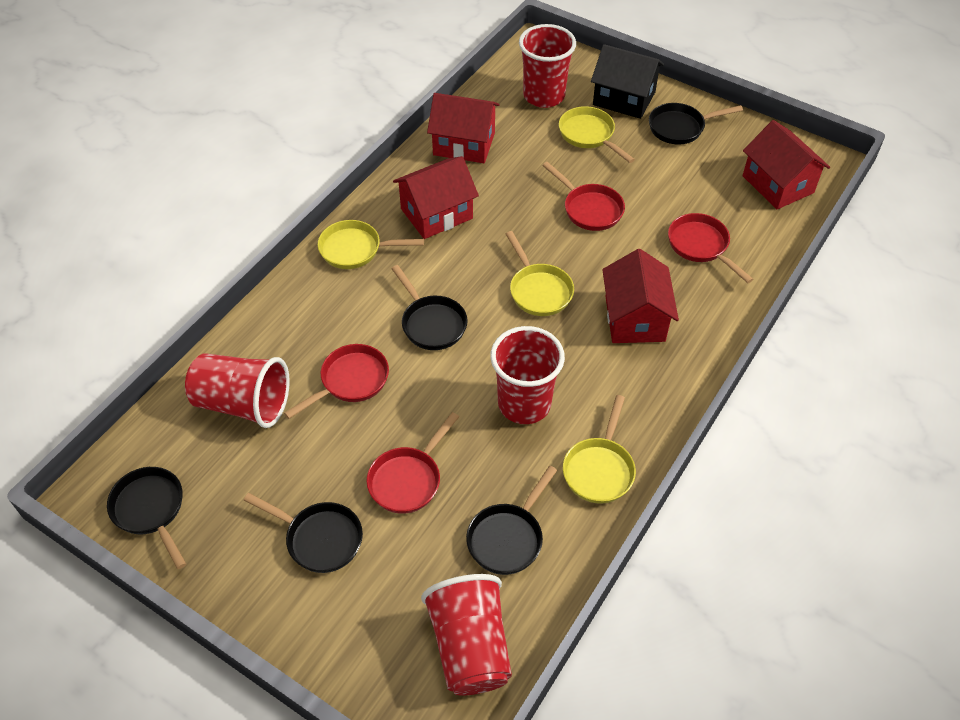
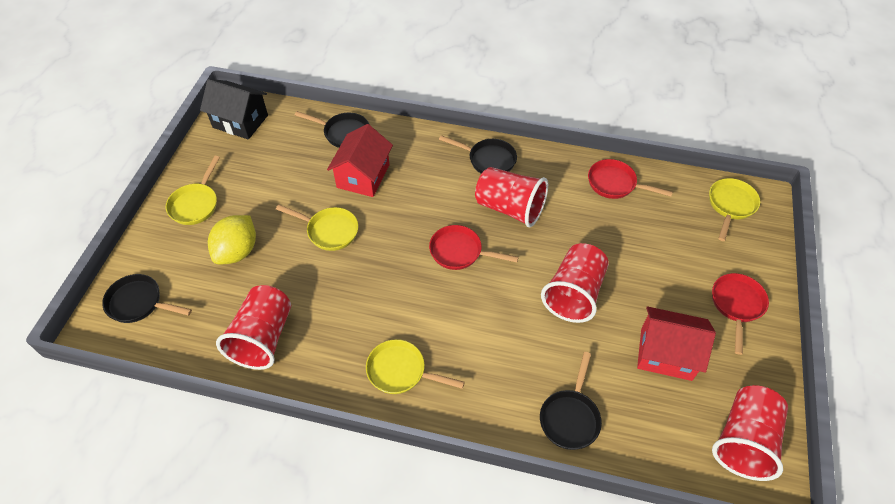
black pan: 5 -> 4
red house: 4 -> 2
red pan: 4 -> 3
yellow lemon: 0 -> 1

